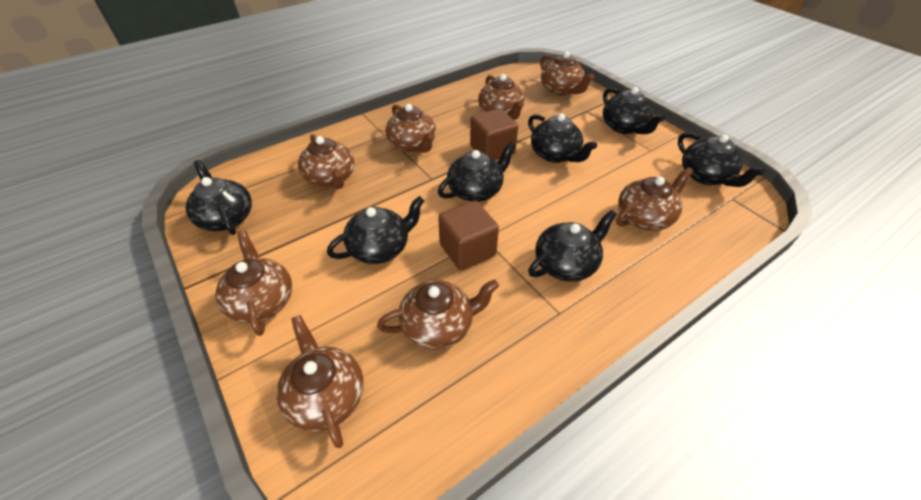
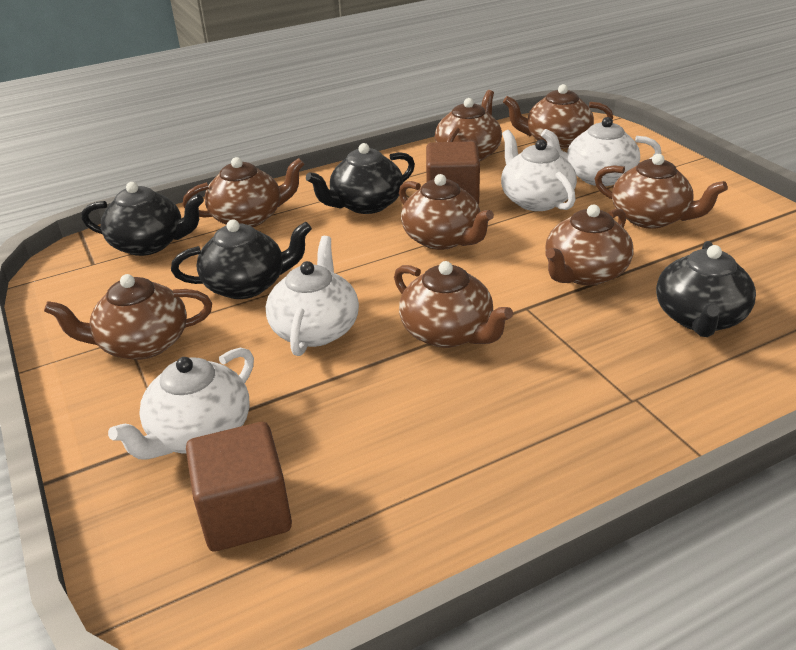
black teapot: 7 -> 4
white teapot: 0 -> 4

